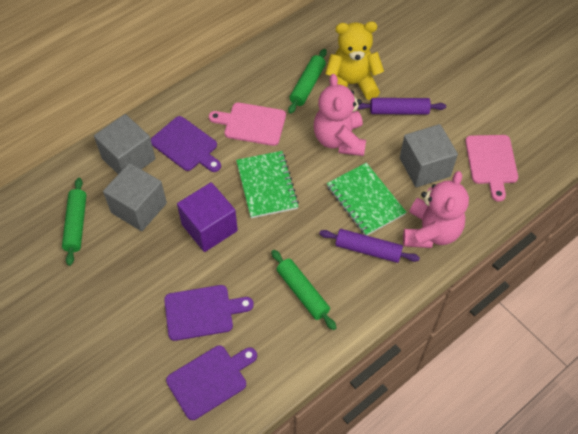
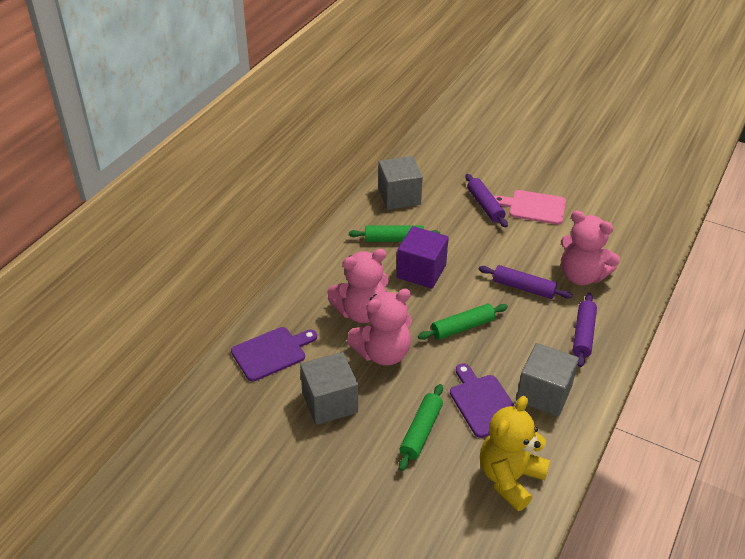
green notebook: 2 -> 0
pink cutting board: 2 -> 1
pink teddy bear: 2 -> 3
purple cutting board: 3 -> 2
purple rolling pin: 2 -> 3

